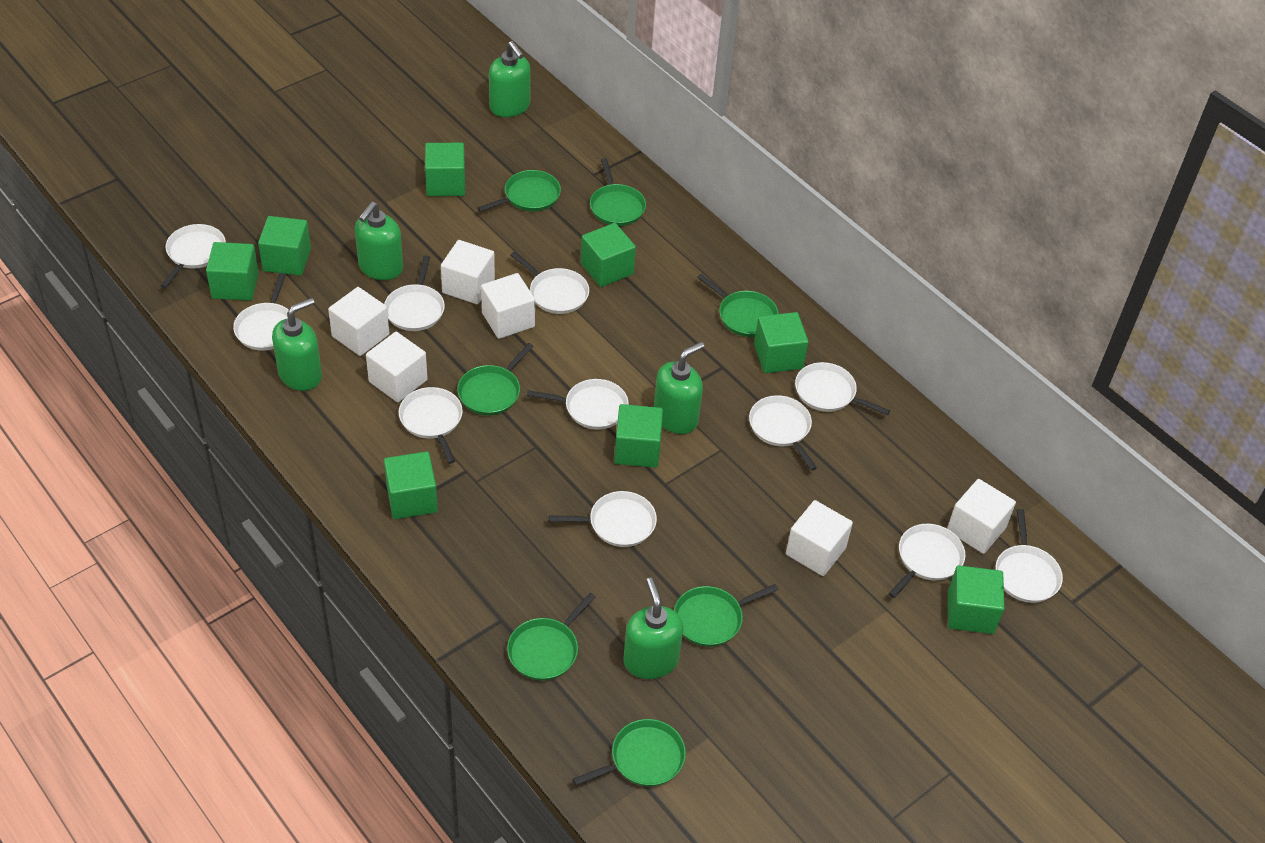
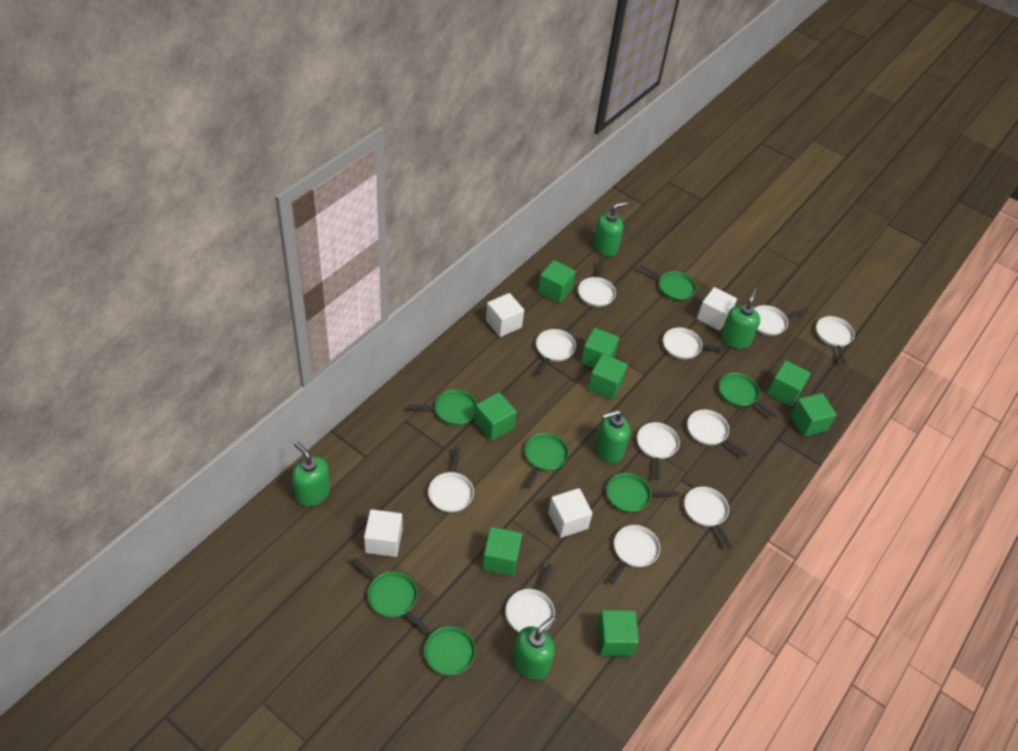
white cube: 6 -> 4

